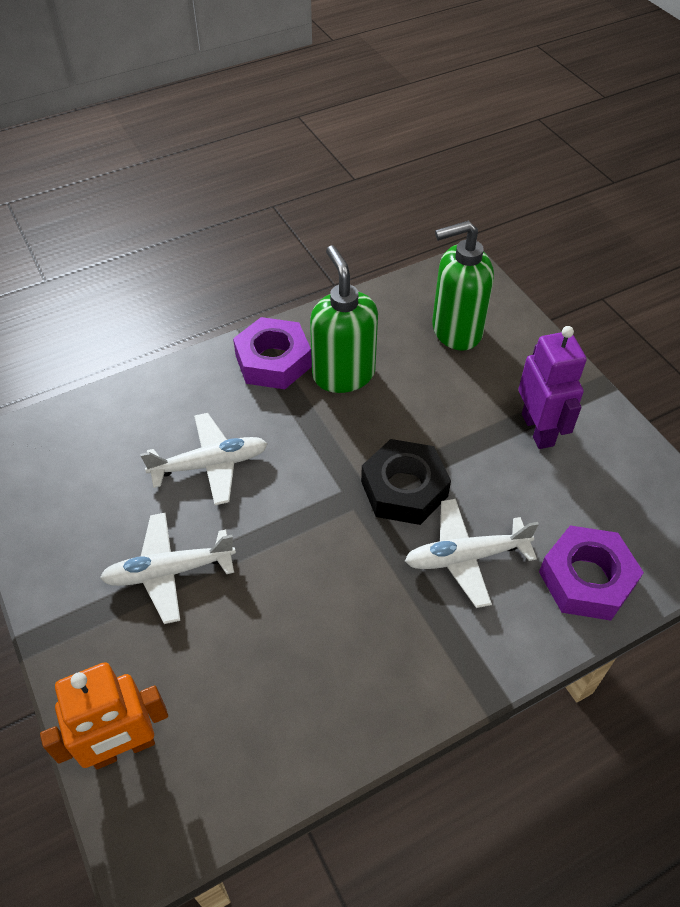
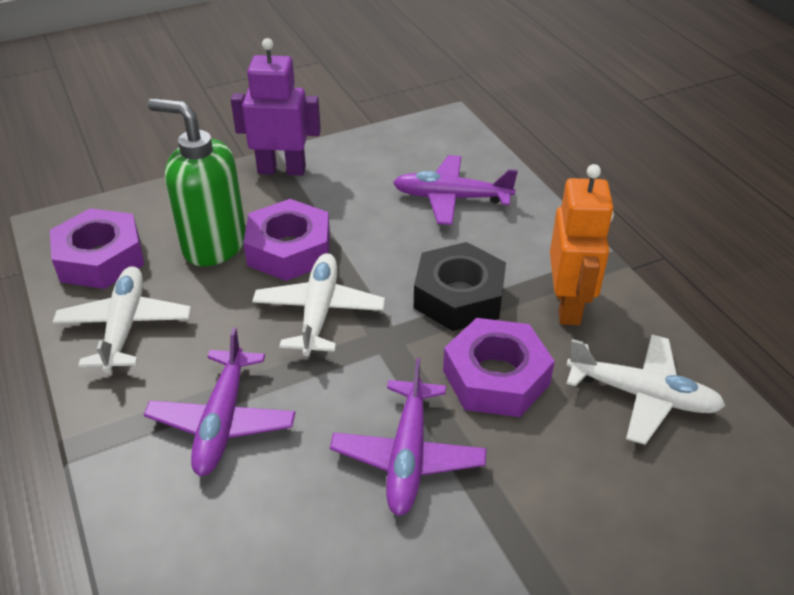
green soap dispenser: 2 -> 1
purple nut: 2 -> 3
purple plane: 0 -> 3

